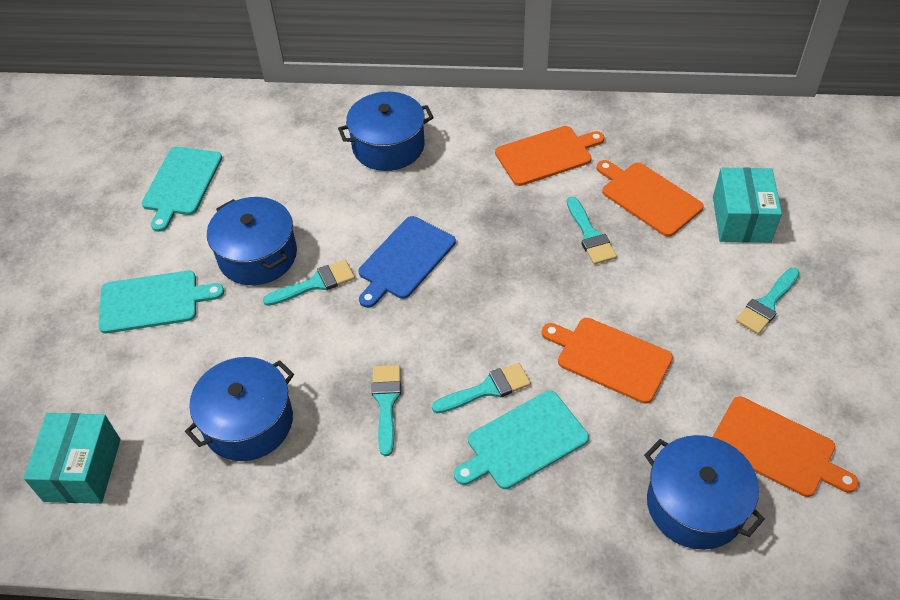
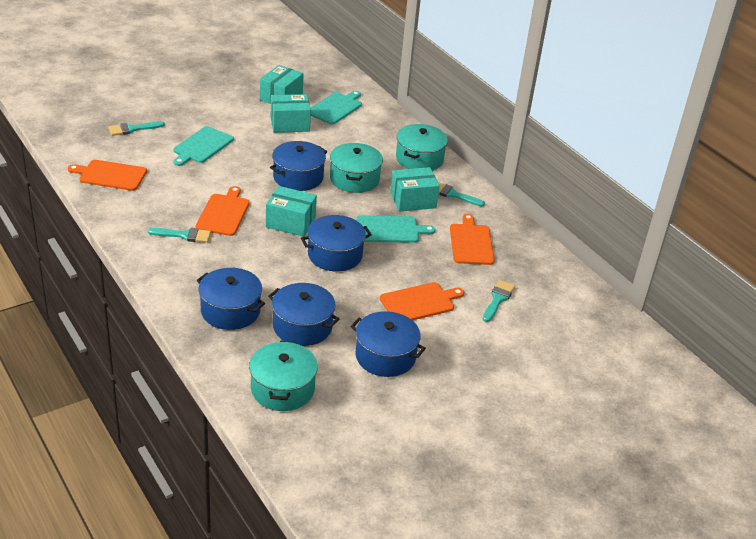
blue cutting board: 1 -> 0
blue pot: 4 -> 5
turquoise box: 2 -> 4
turquoise brush: 5 -> 4
turquoise pot: 0 -> 3

